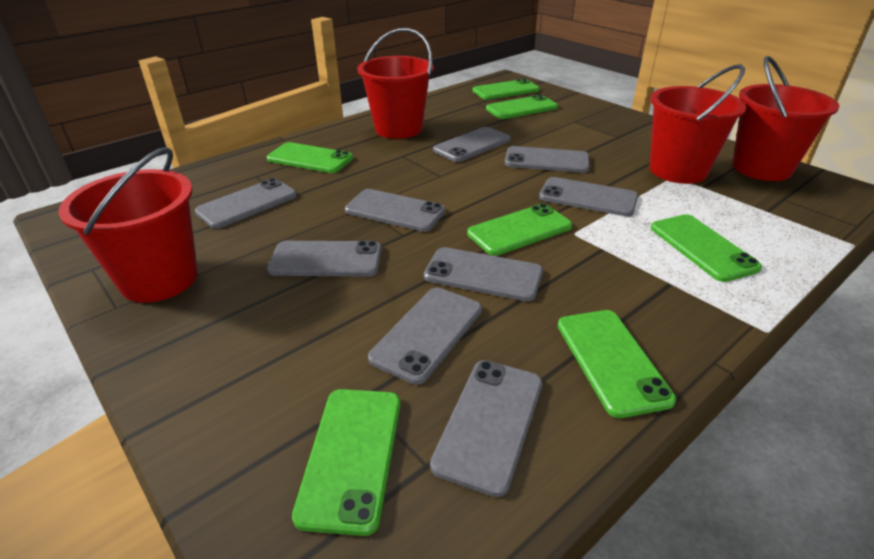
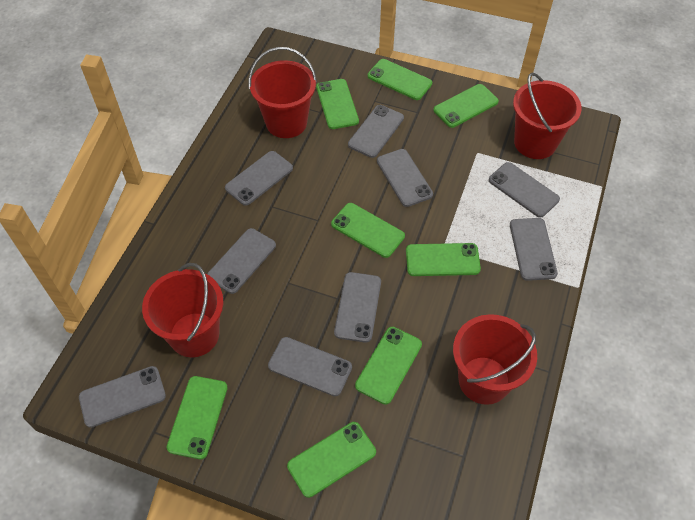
green phone: 7 -> 8

